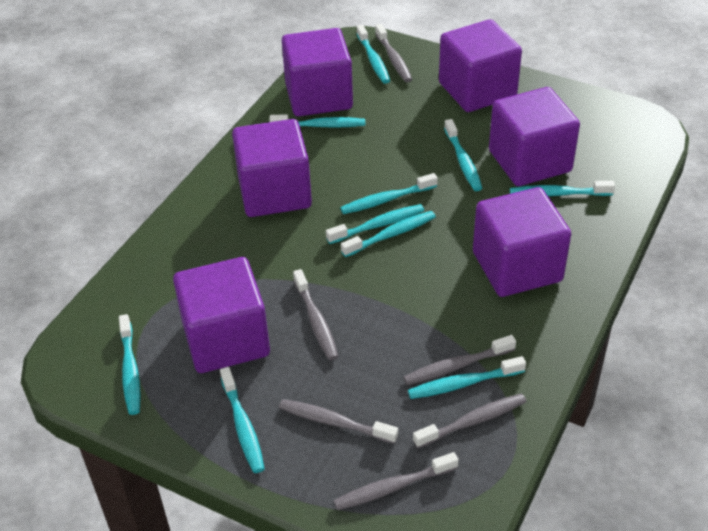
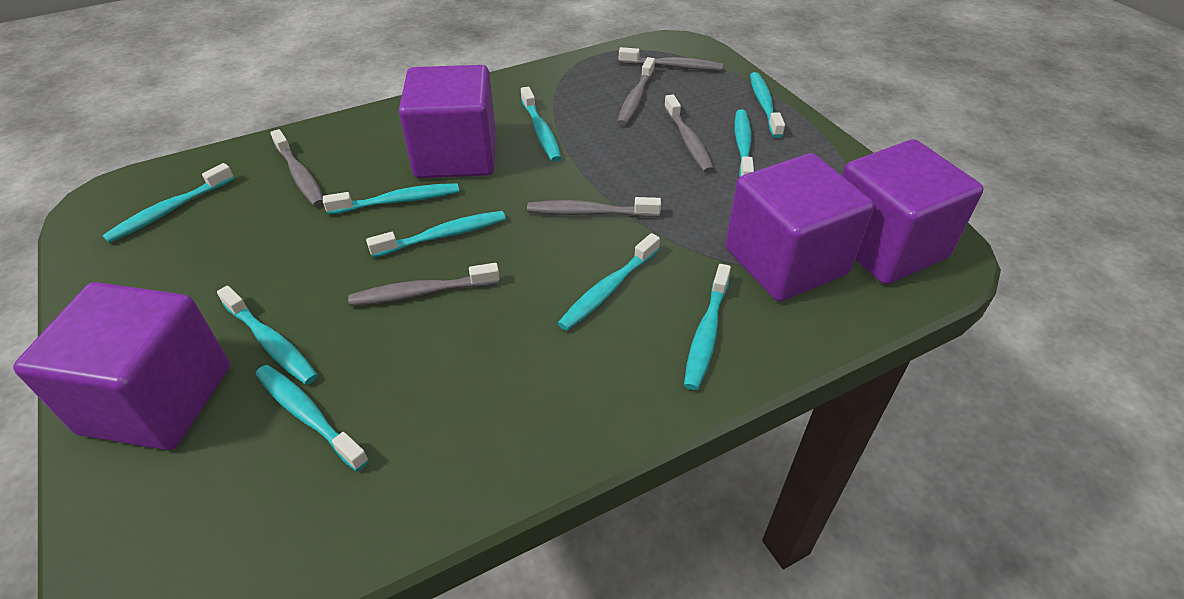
purple cube: 6 -> 4

